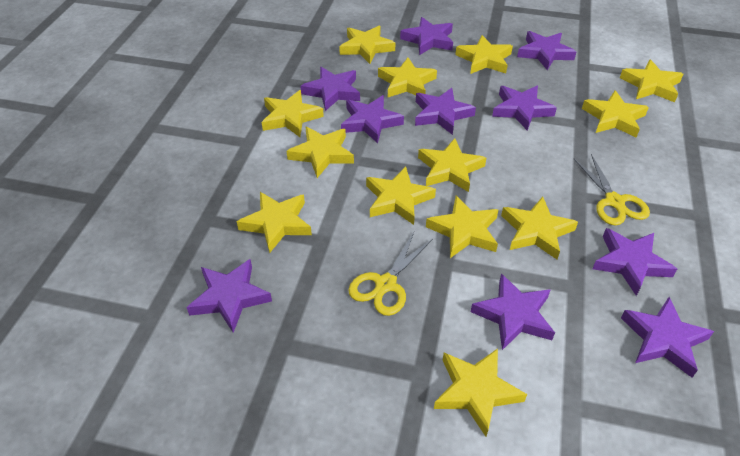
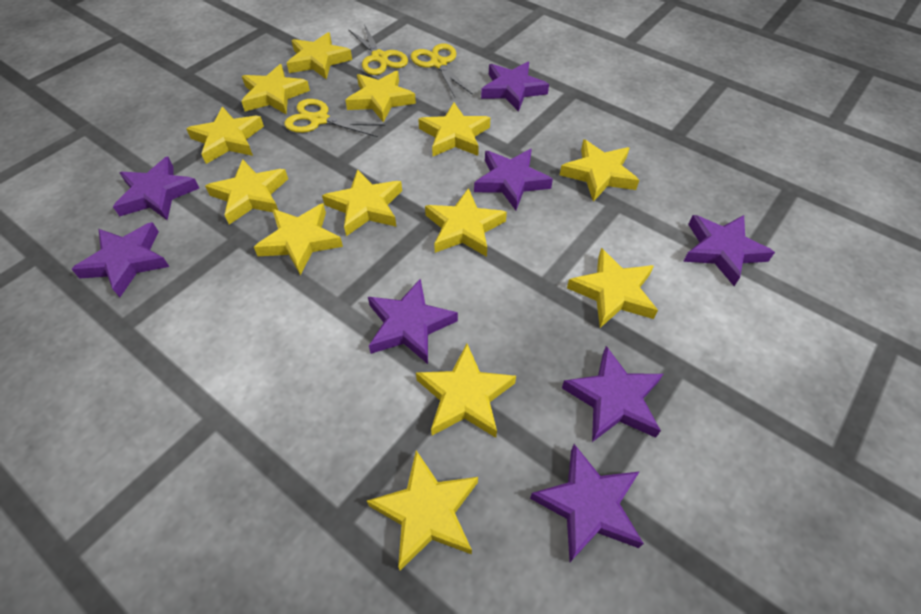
purple star: 10 -> 8
yellow scissors: 2 -> 3

